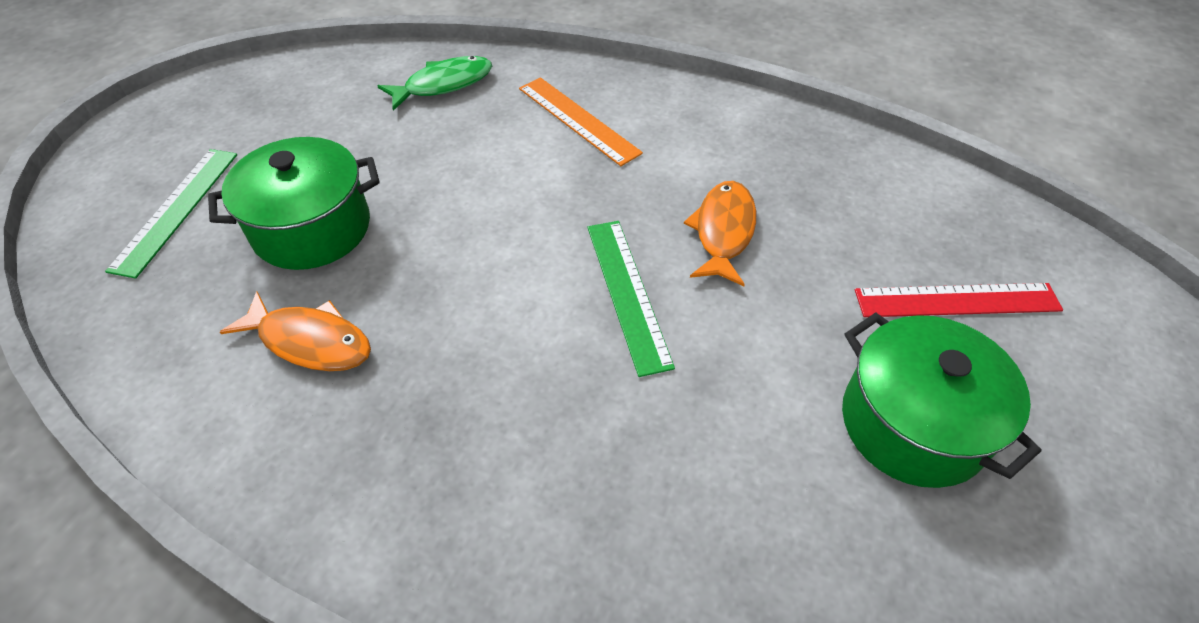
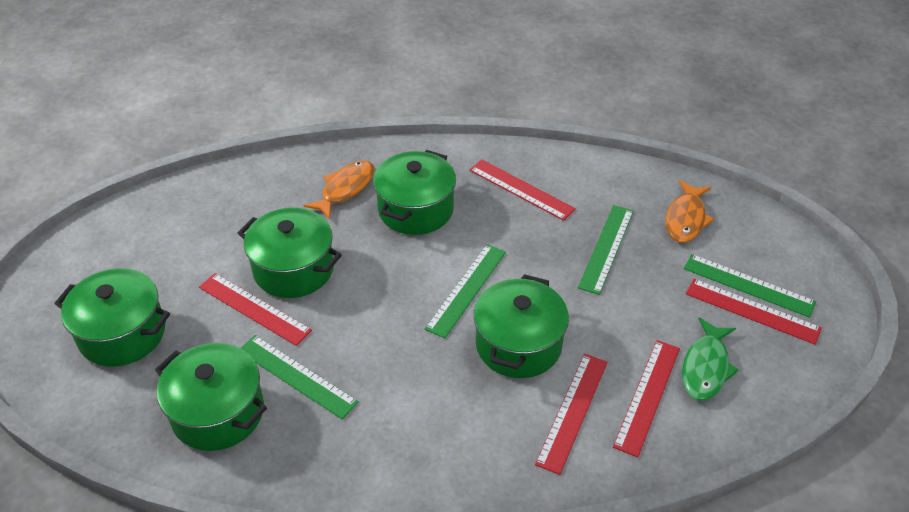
green pot: 2 -> 5
green ruler: 2 -> 4
orange ruler: 1 -> 0
red ruler: 1 -> 5

